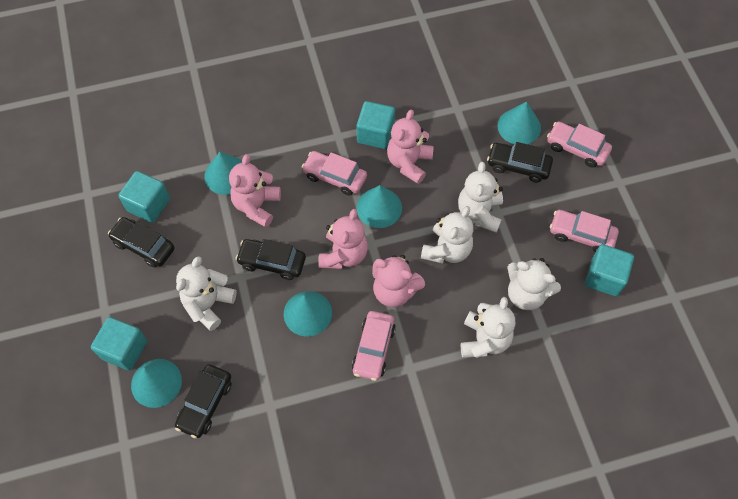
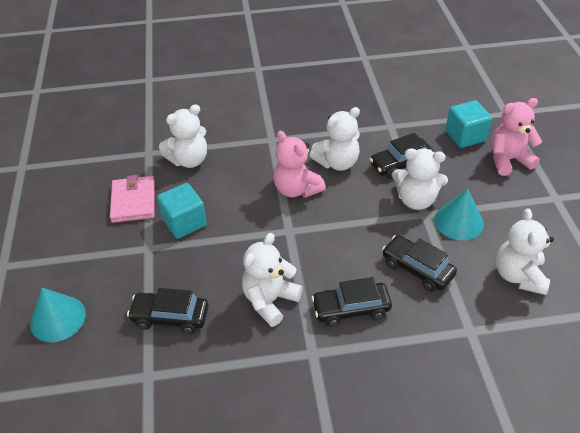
pink car: 4 -> 0
pink teddy bear: 4 -> 2
pink wallet: 0 -> 1
turquoise cone: 5 -> 2
turquoise cube: 4 -> 2

